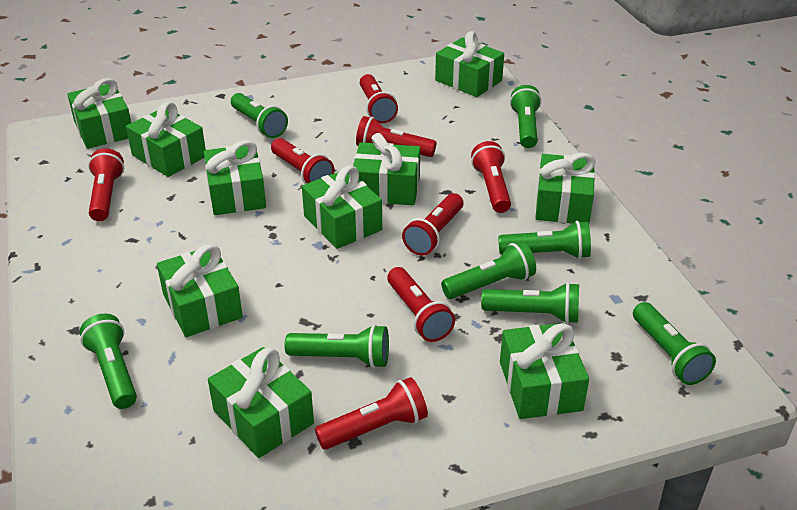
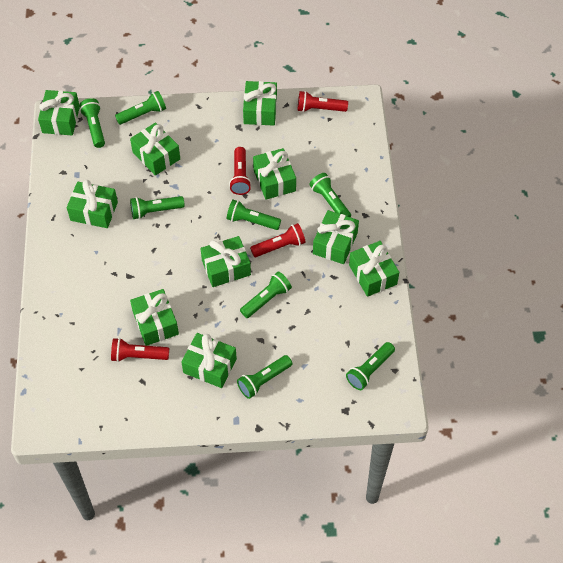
red flashlight: 8 -> 4

